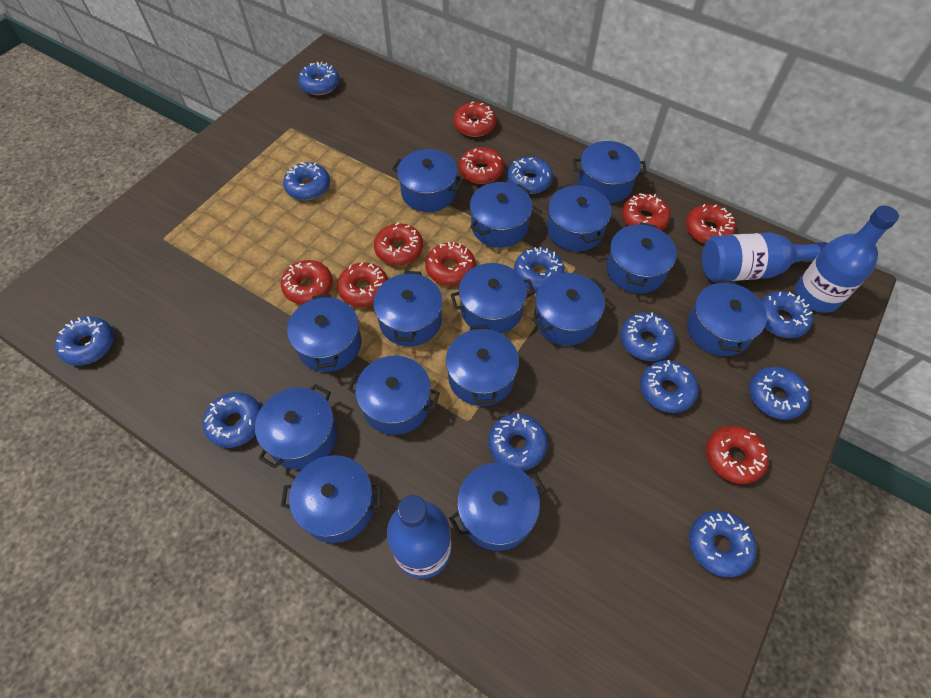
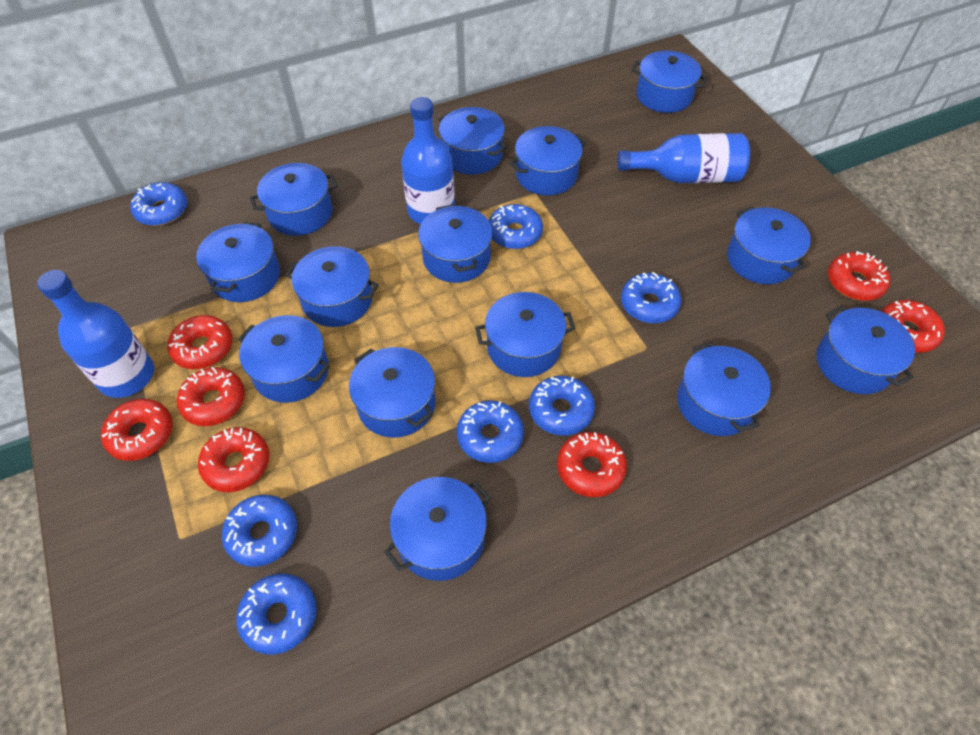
blue donut: 12 -> 7
blue pot: 15 -> 14
red donut: 9 -> 7

